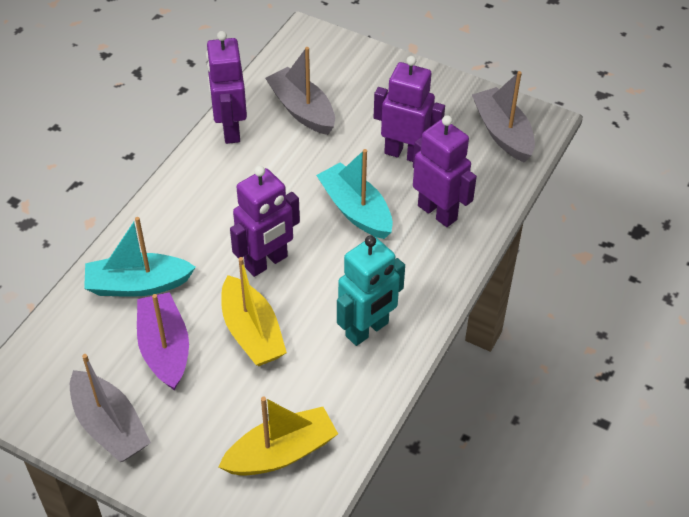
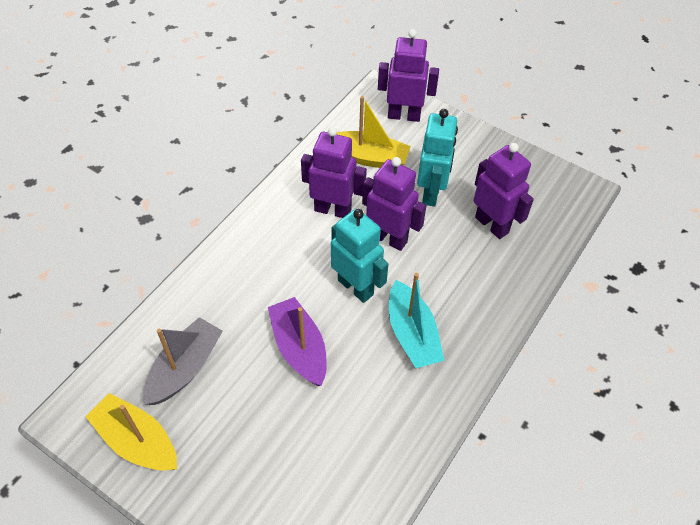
grey boat: 3 -> 1
turquoise boat: 2 -> 1
turquoise robot: 1 -> 2

